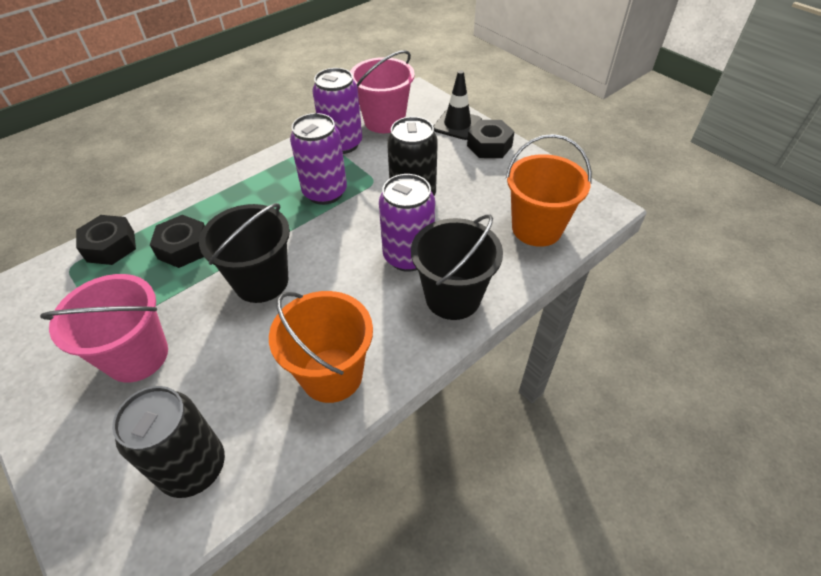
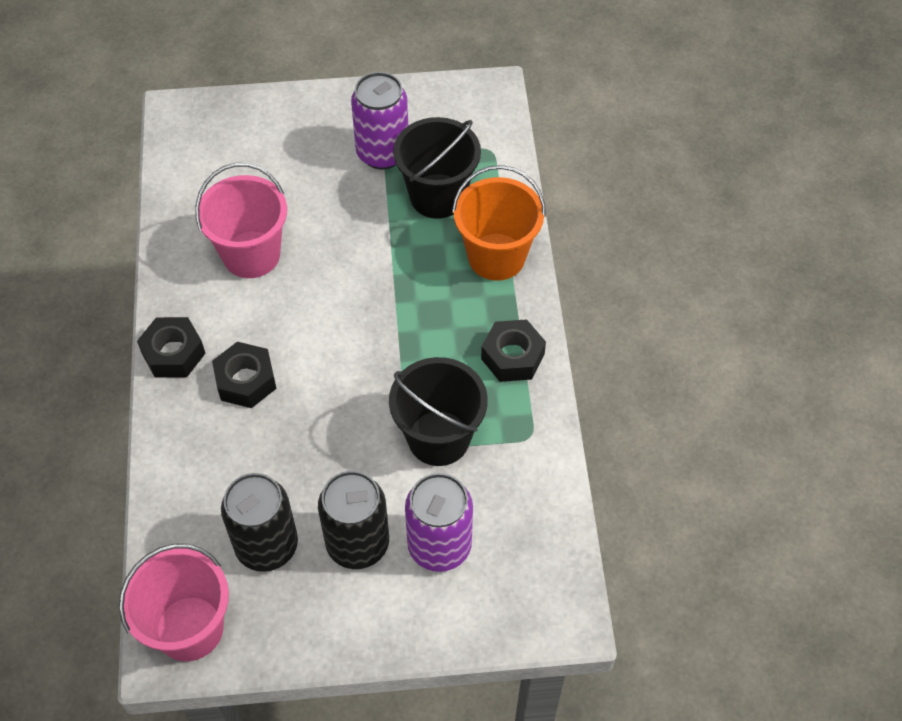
black traffic cone: 1 -> 0
orange bucket: 2 -> 1
purple can: 3 -> 2

